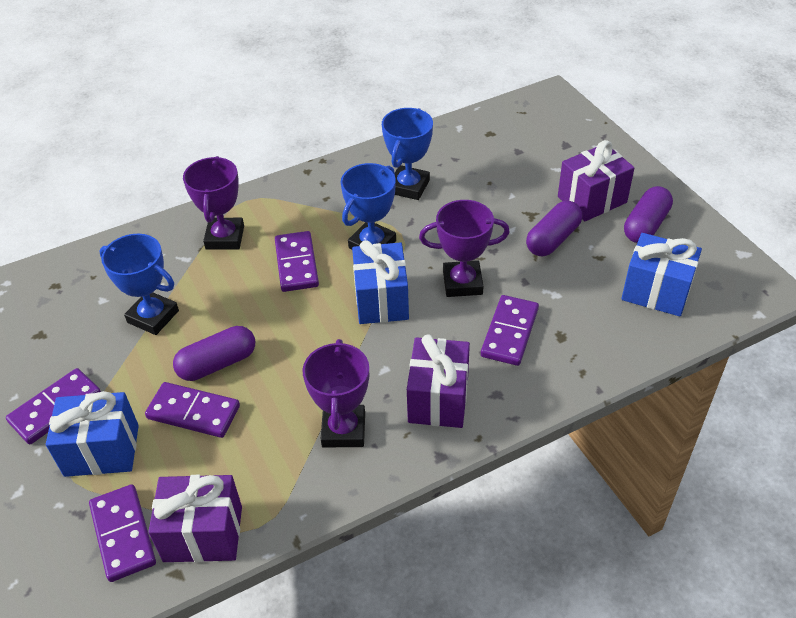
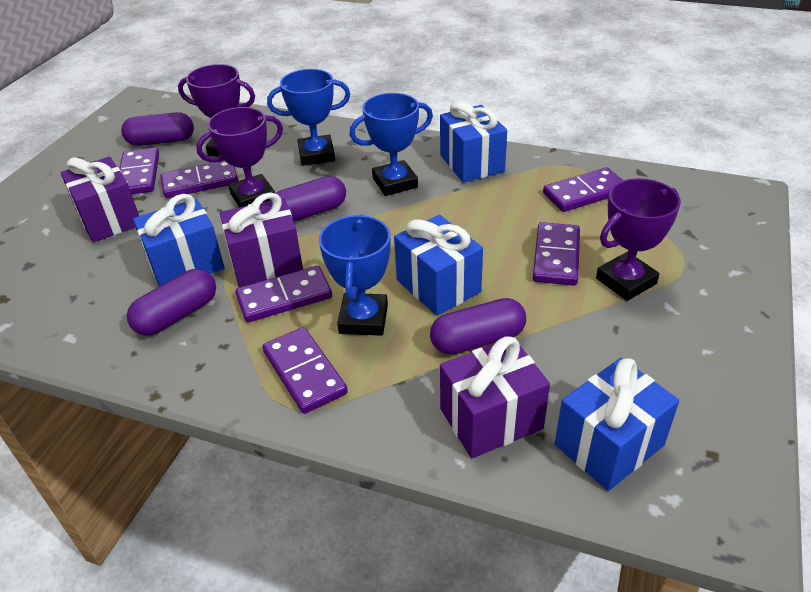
blue gift: 3 -> 4
purple capsule: 3 -> 4
purple domino: 5 -> 6

